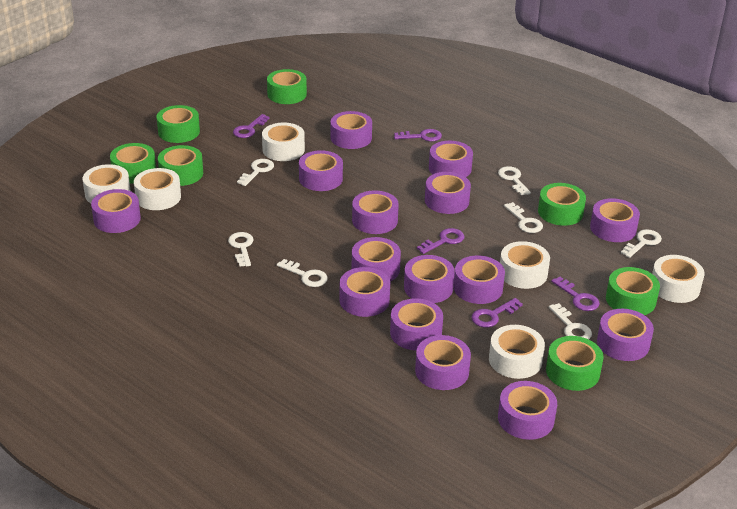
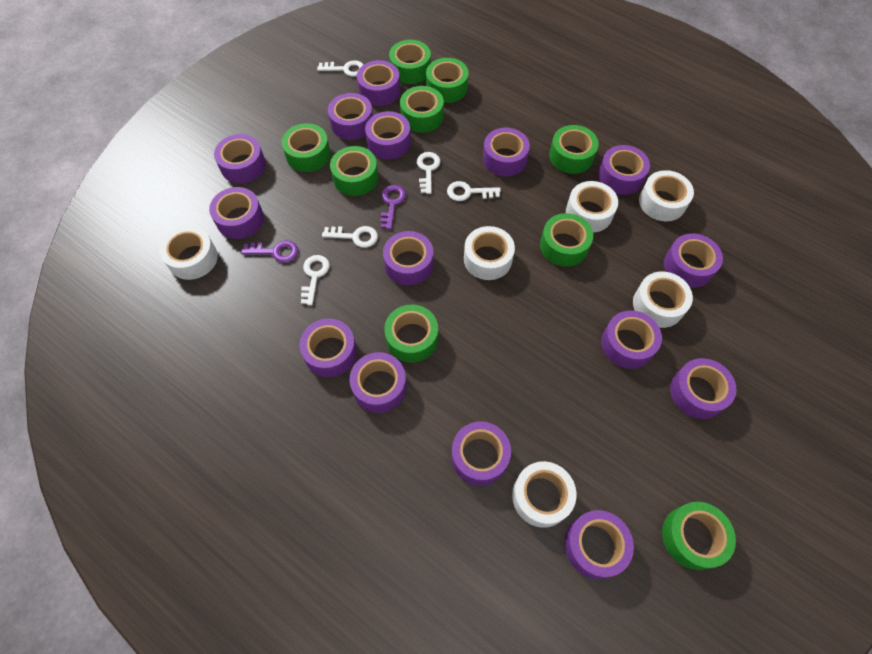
green tape: 7 -> 9
purple key: 5 -> 2
white key: 7 -> 5

